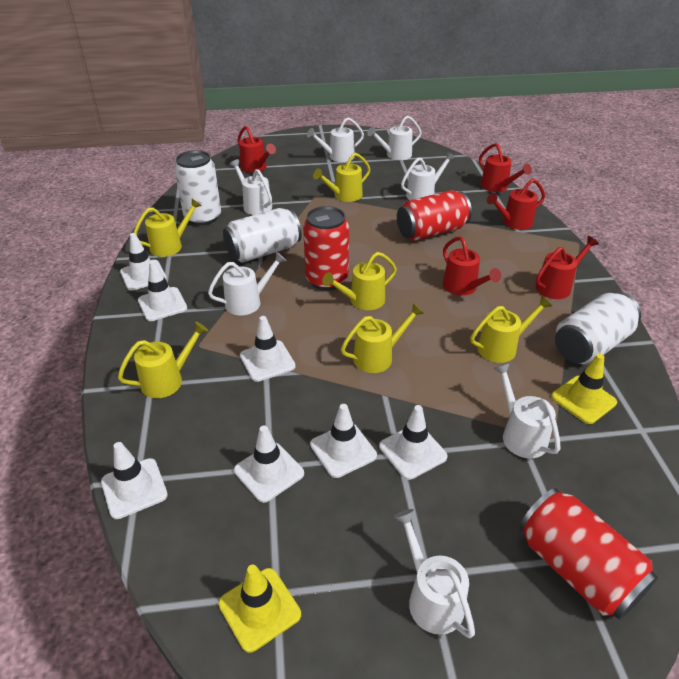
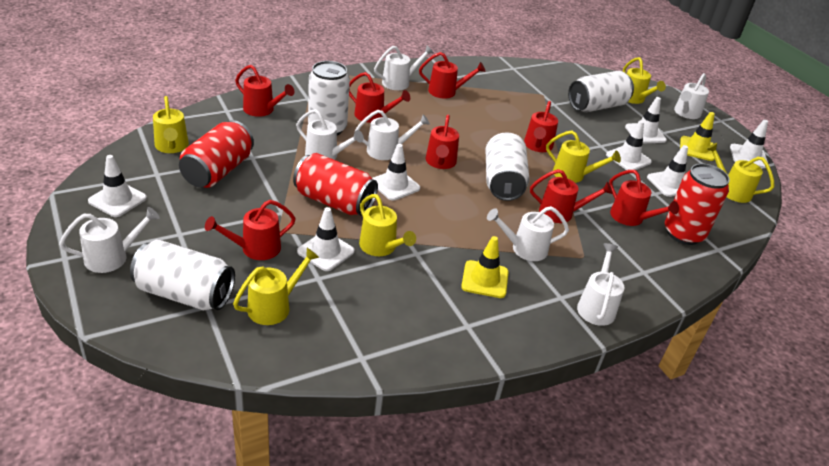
red watering can: 5 -> 8
white can: 3 -> 4

